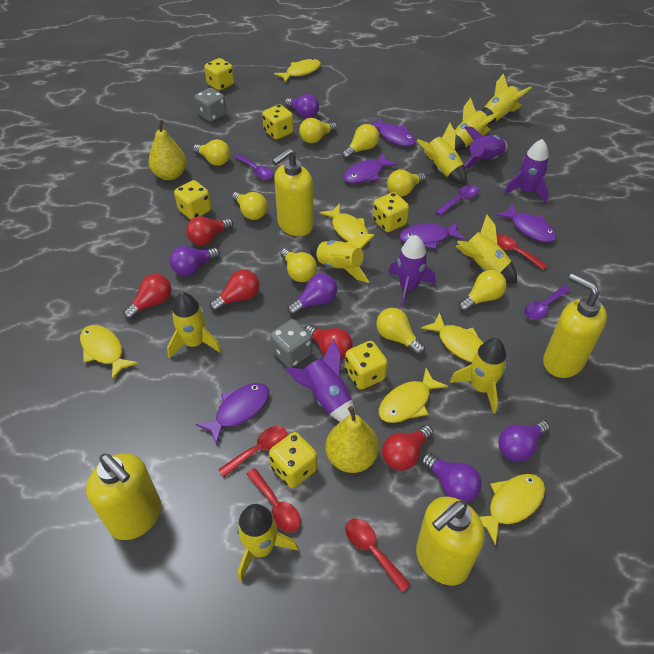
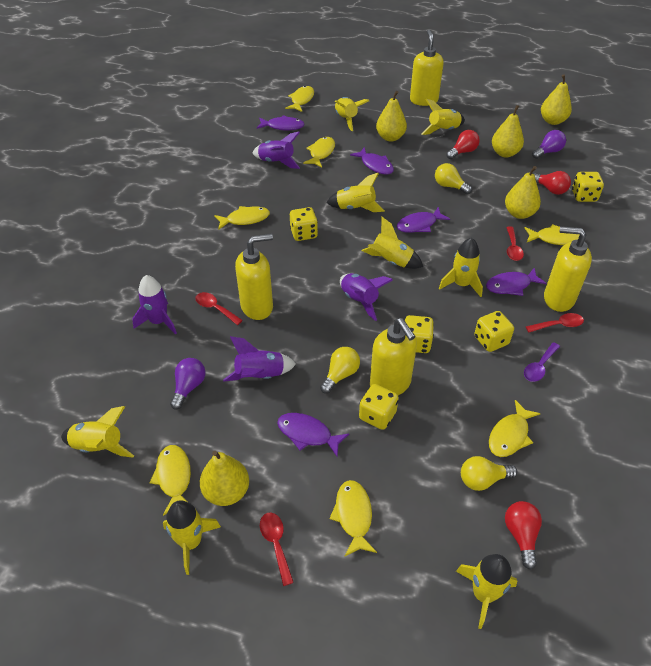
grey dice: 2 -> 0
purple light bulb: 5 -> 2
purple spoon: 3 -> 1
red light bulb: 5 -> 3
yellow dice: 6 -> 5
yellow fish: 6 -> 7
yellow light bulb: 8 -> 3
yellow pear: 2 -> 5

